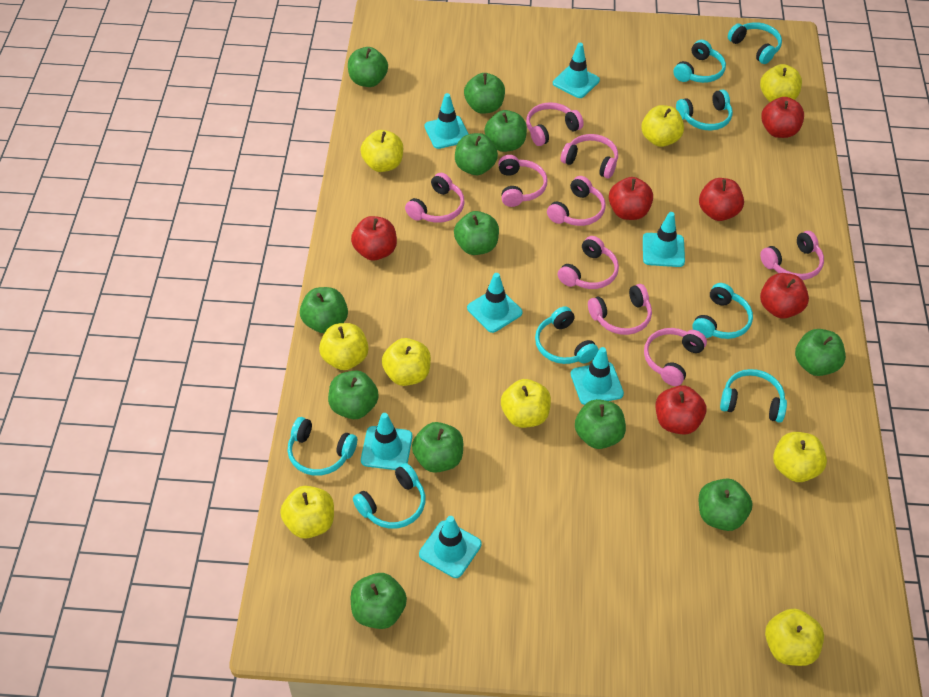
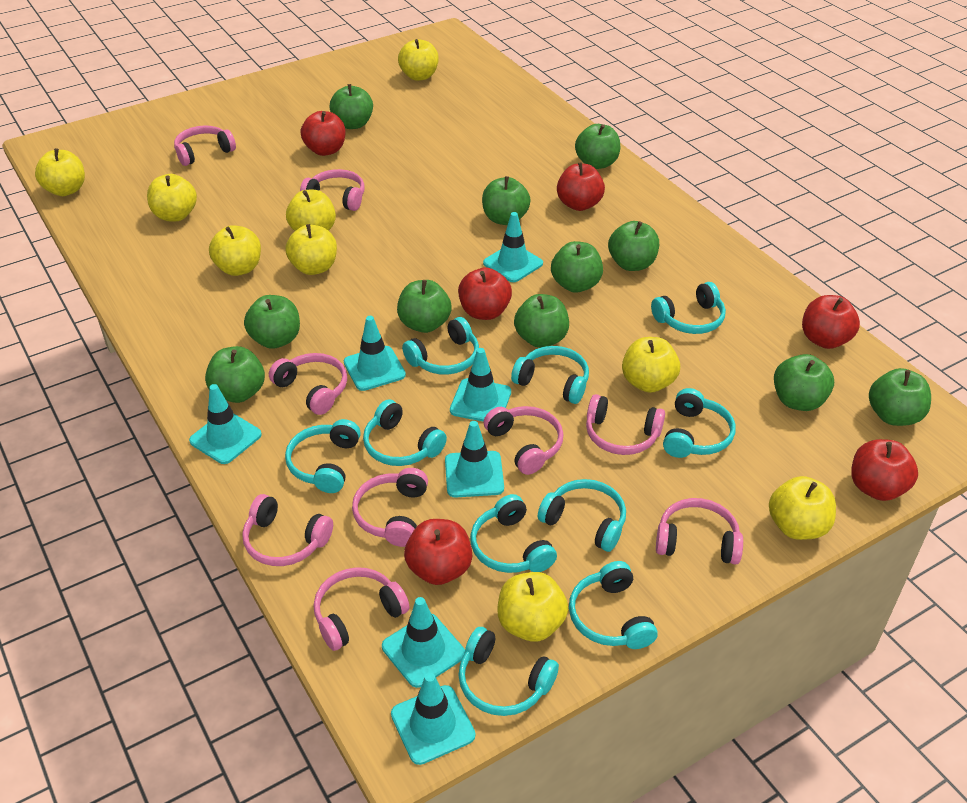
green apple: 12 -> 11
turquoise headphones: 8 -> 10

